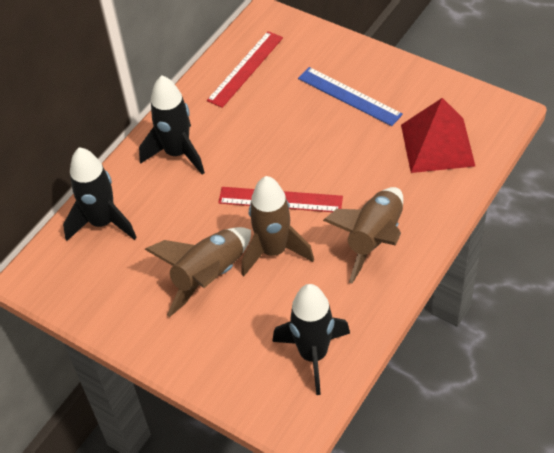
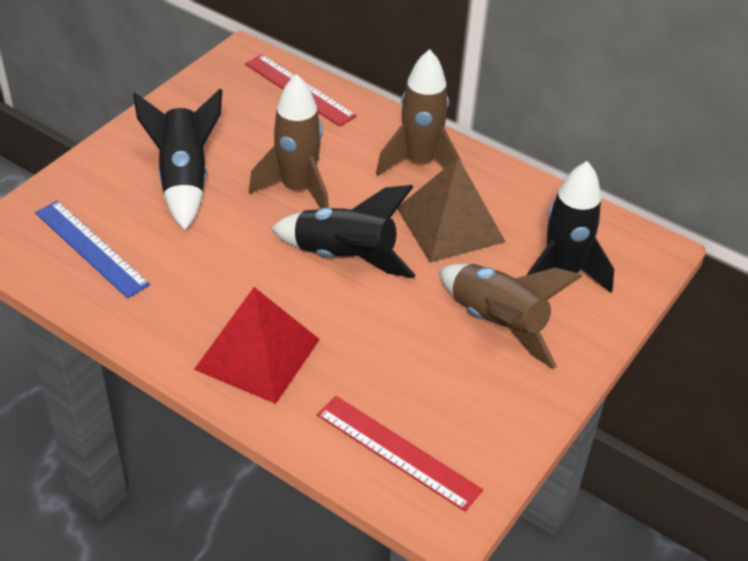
brown pyramid: 0 -> 1

